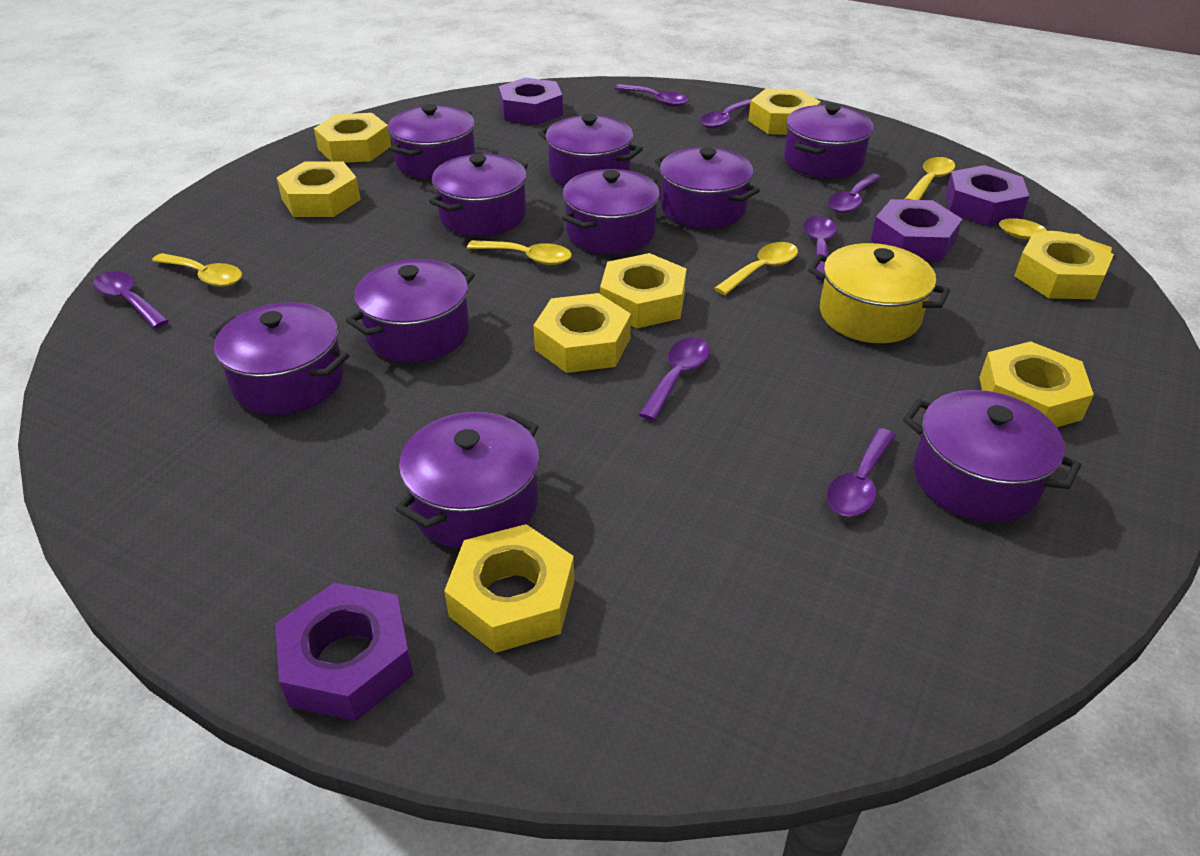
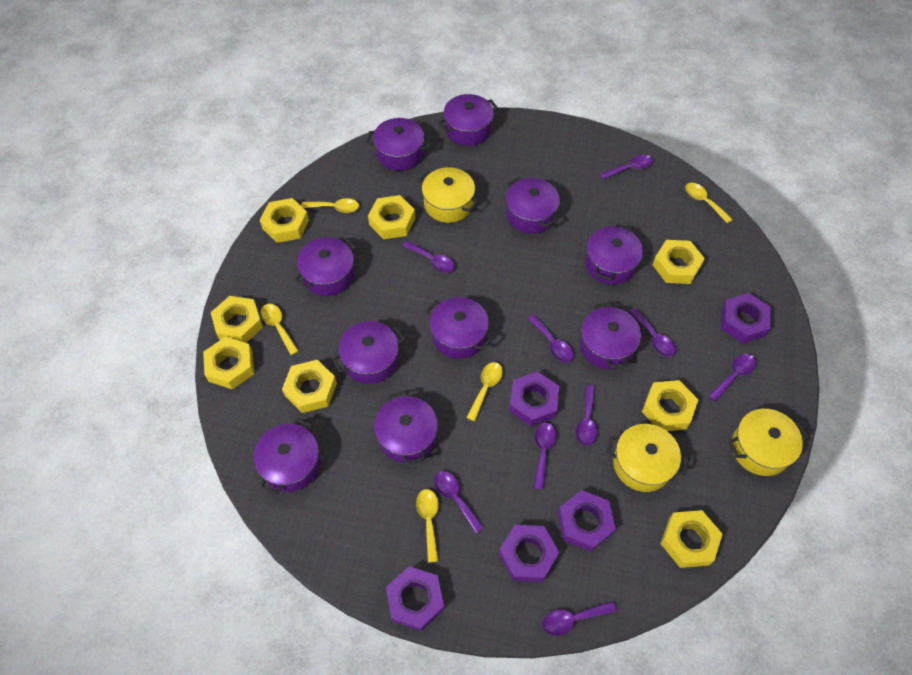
purple nut: 4 -> 5
purple spoon: 7 -> 9
yellow pot: 1 -> 3

